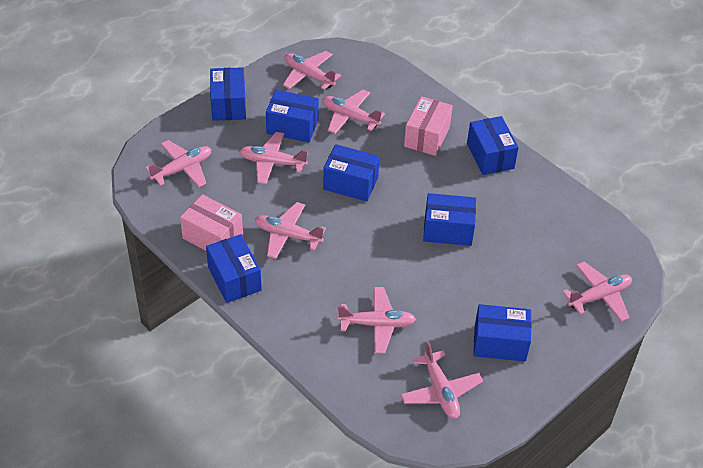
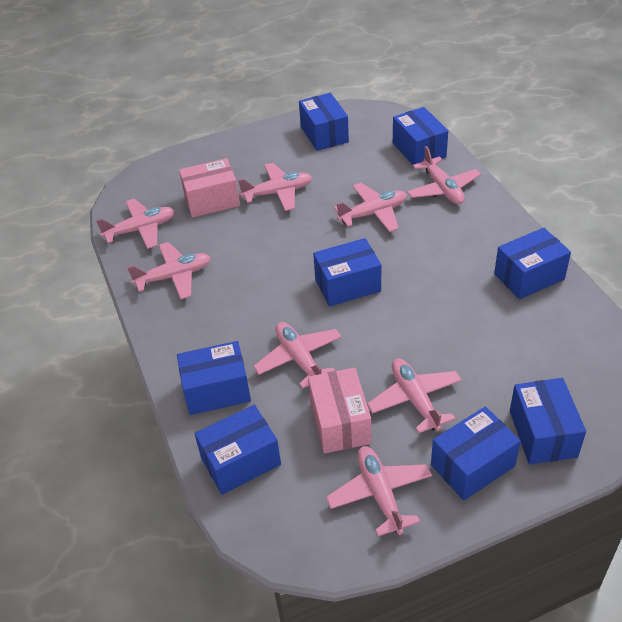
blue box: 7 -> 8

